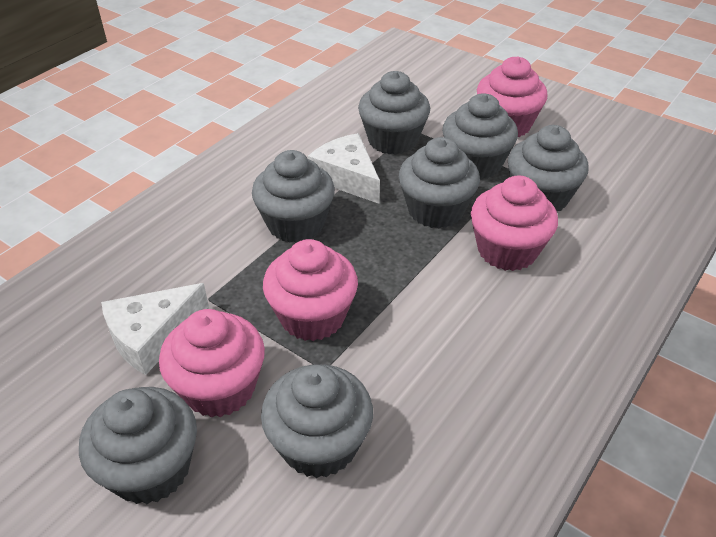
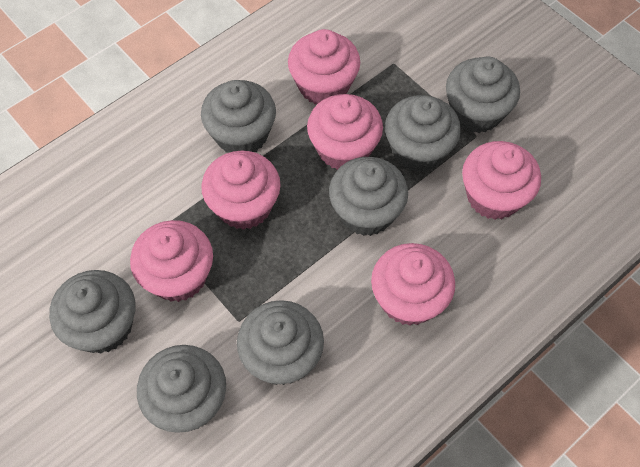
pink cupcake: 4 -> 6
white cheese: 2 -> 0

